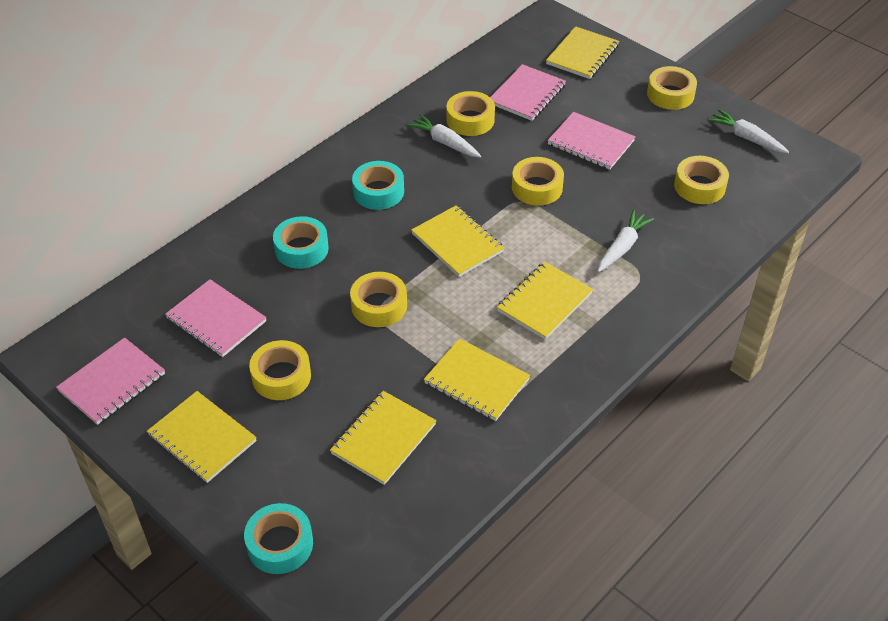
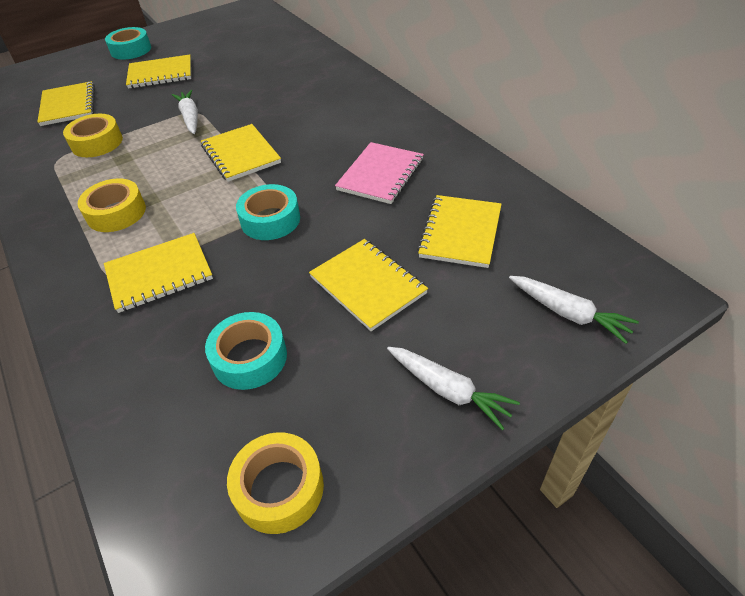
pink notebook: 4 -> 1
yellow tape: 6 -> 3

